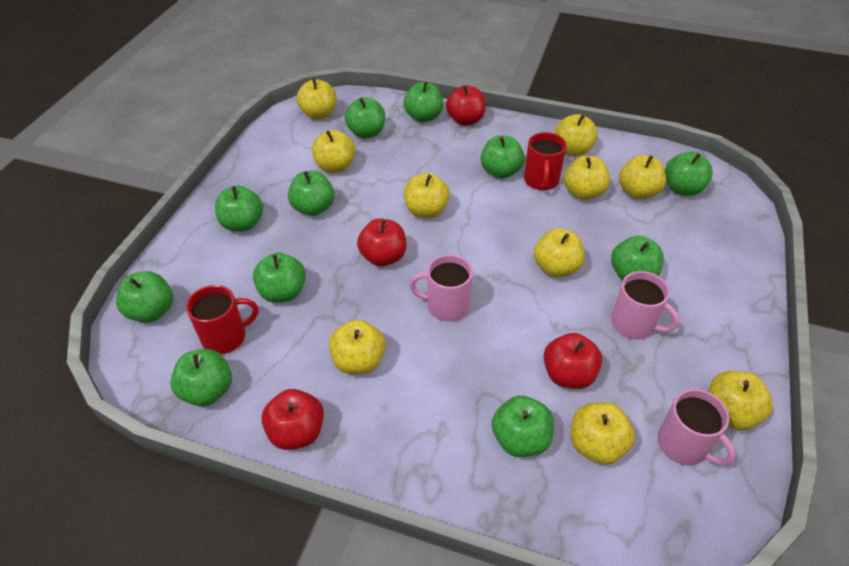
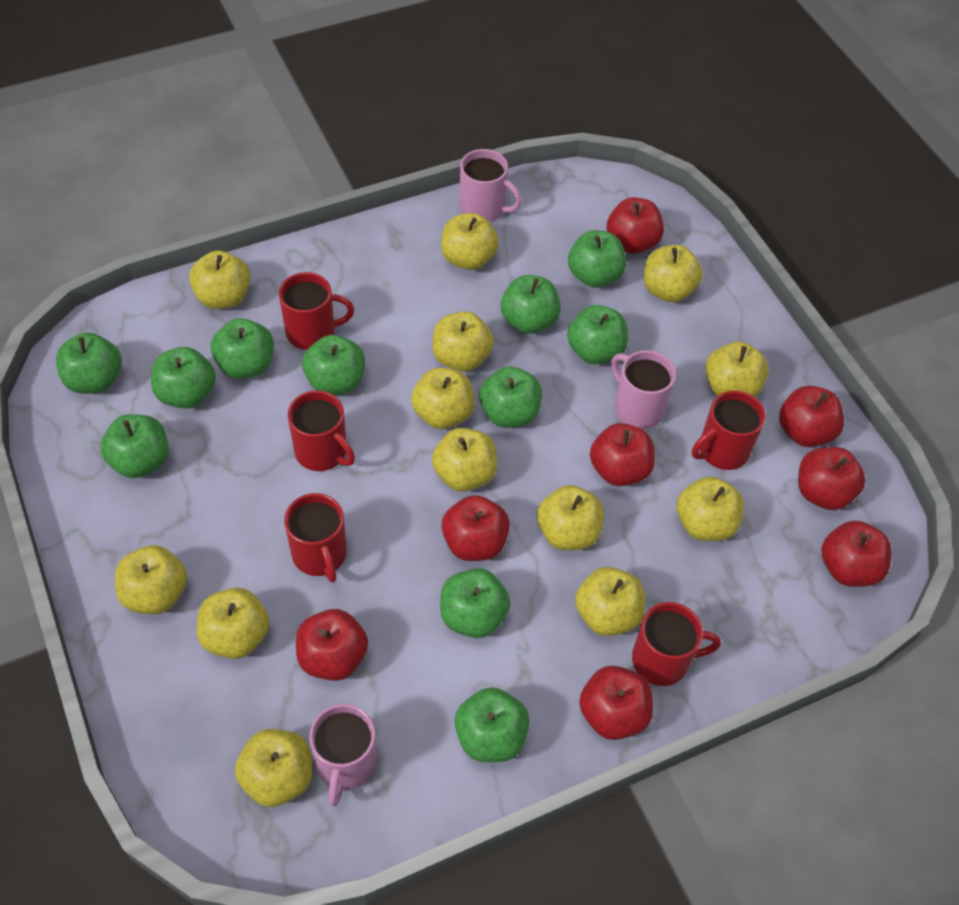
red apple: 4 -> 8
red mug: 2 -> 5
yellow apple: 10 -> 13

